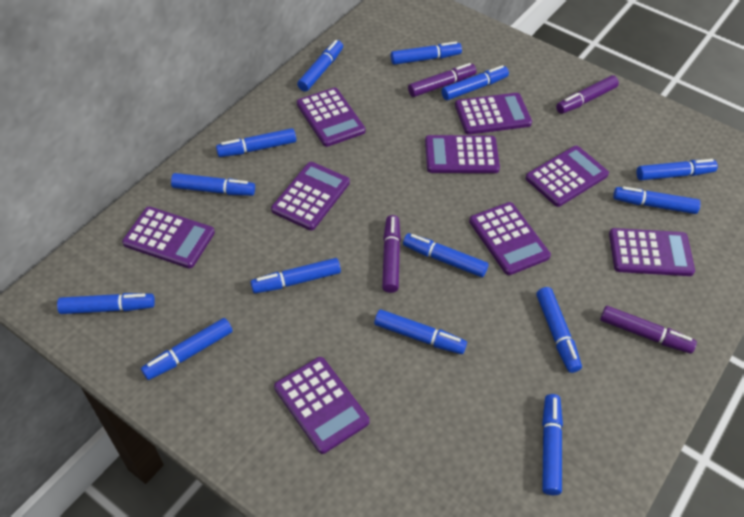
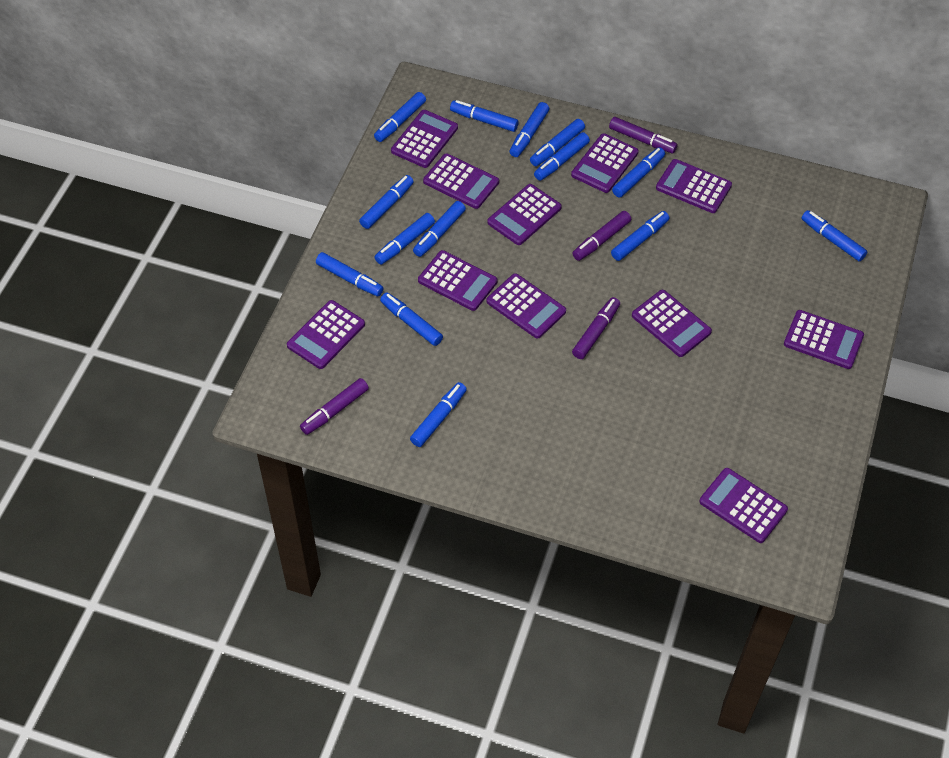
purple calculator: 9 -> 11

